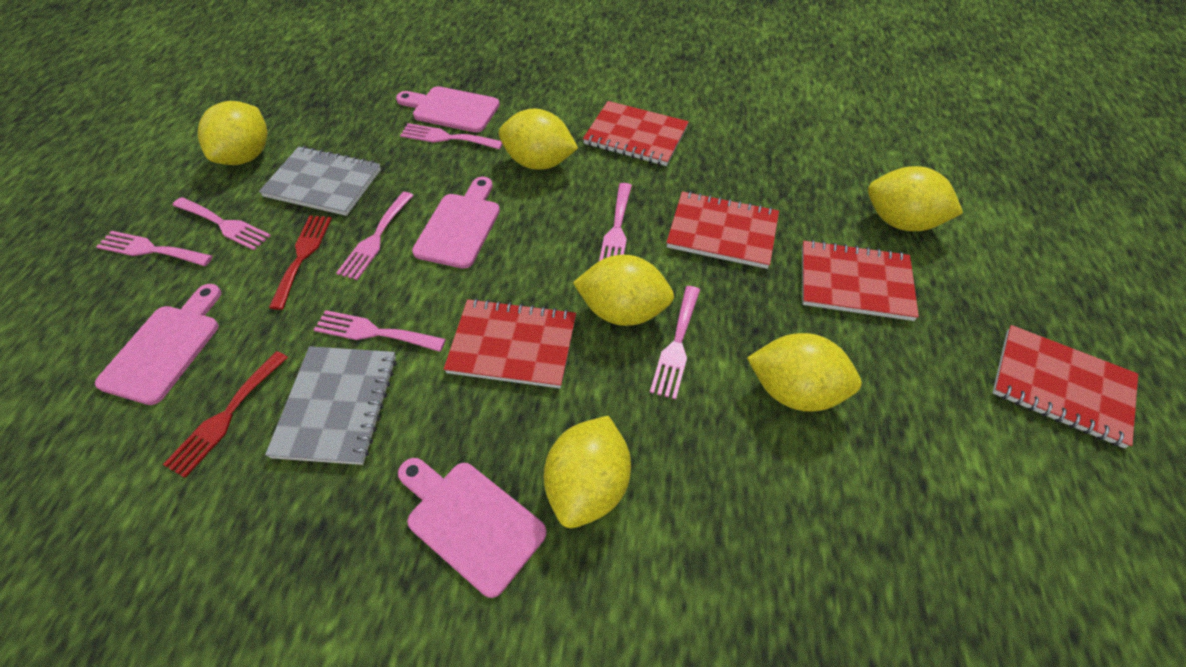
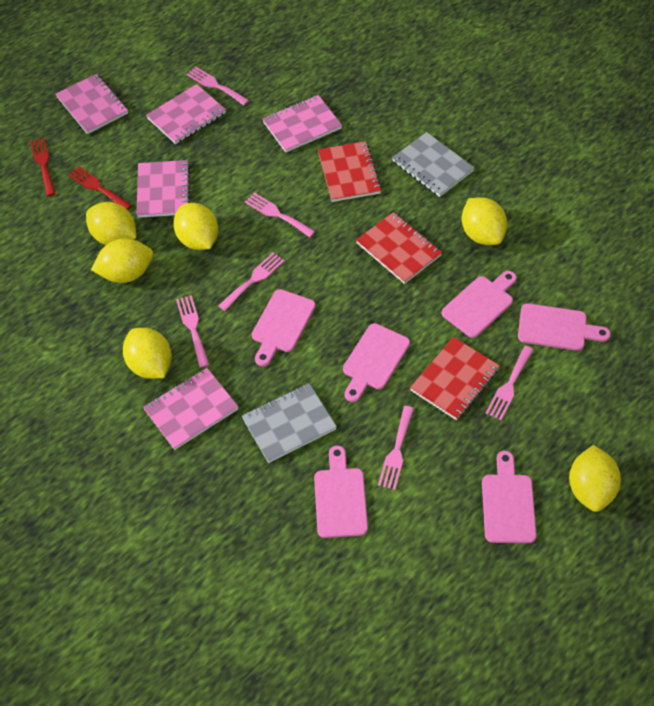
pink cutting board: 4 -> 6
pink fork: 7 -> 6
pink notebook: 0 -> 5
red notebook: 5 -> 3

